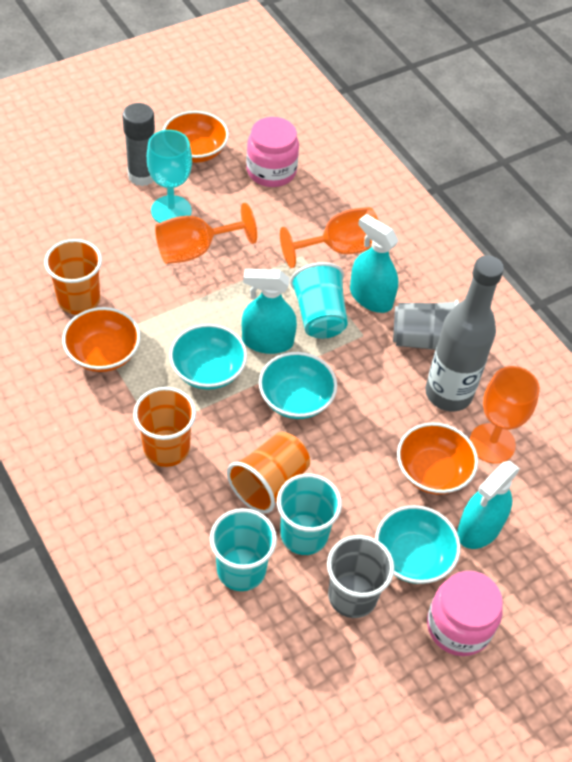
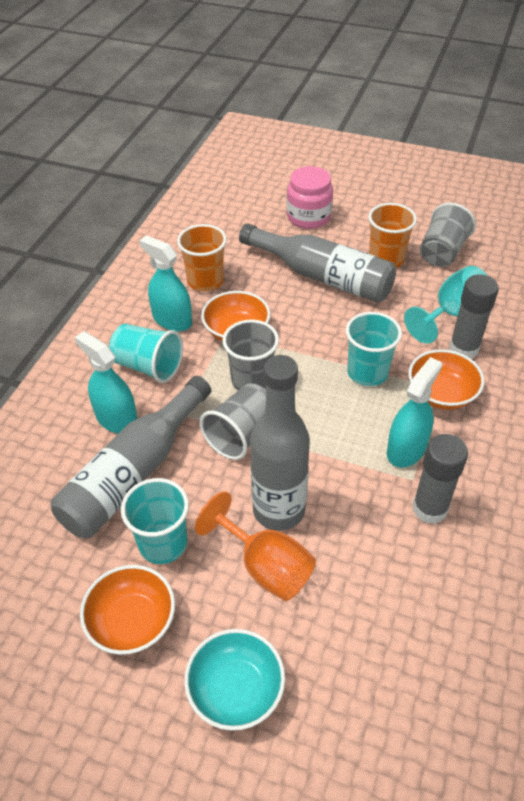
grey bottle: 1 -> 3
grey cup: 2 -> 3
grey glue stick: 1 -> 2
orange cup: 3 -> 2
orange goblet: 3 -> 1
pink jar: 2 -> 1
turquoise bowl: 3 -> 1

